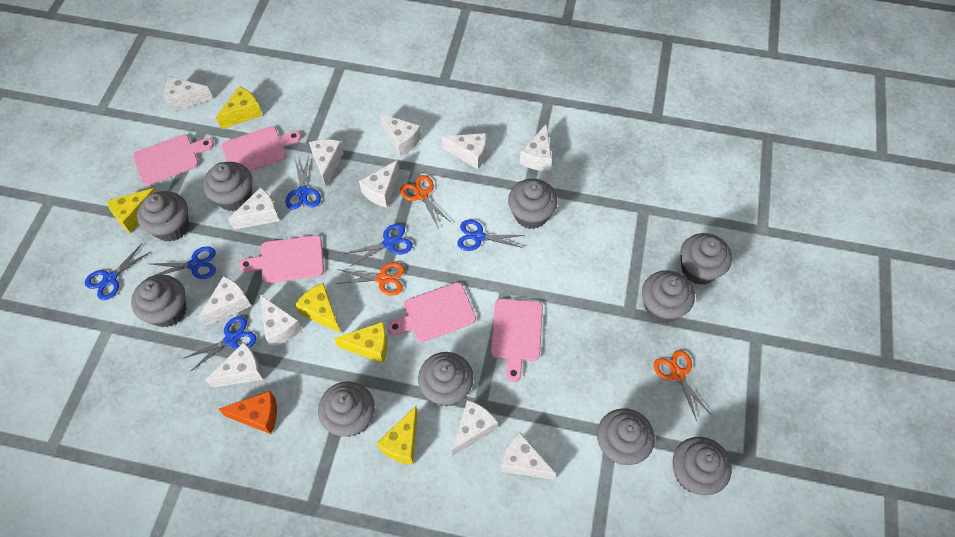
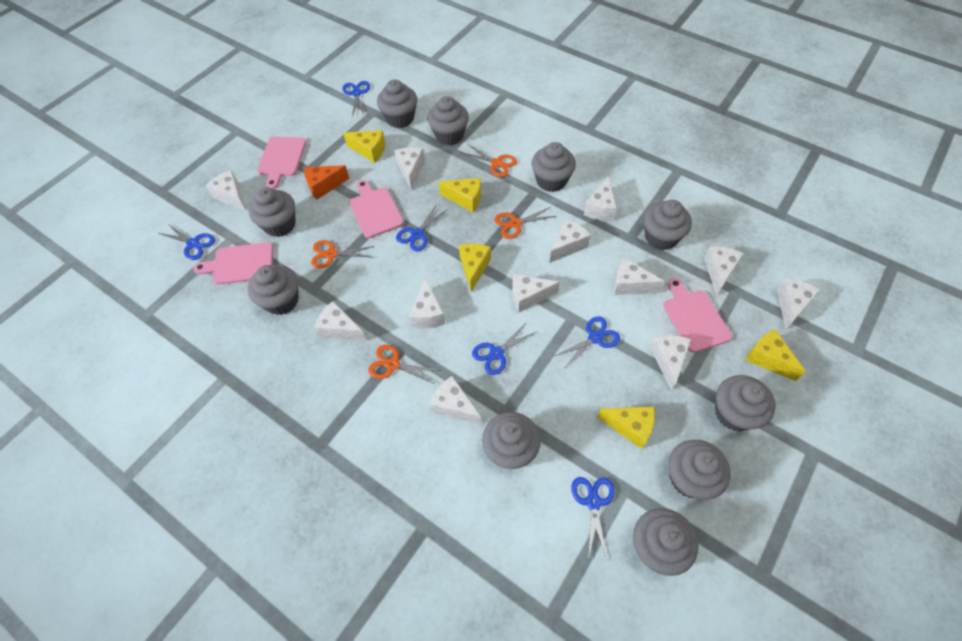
orange scissors: 3 -> 4
pink cutting board: 5 -> 4

